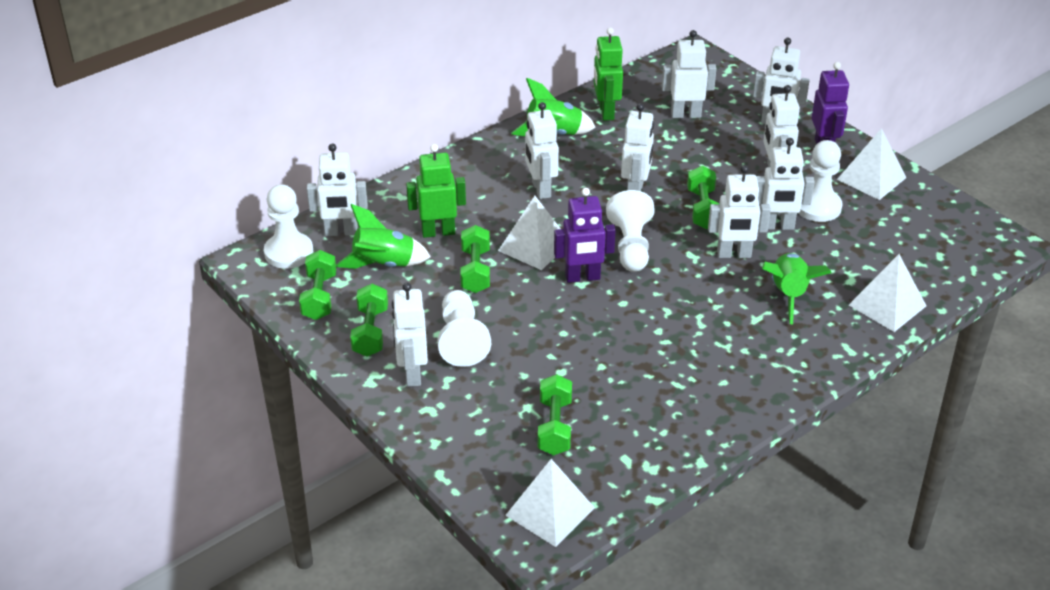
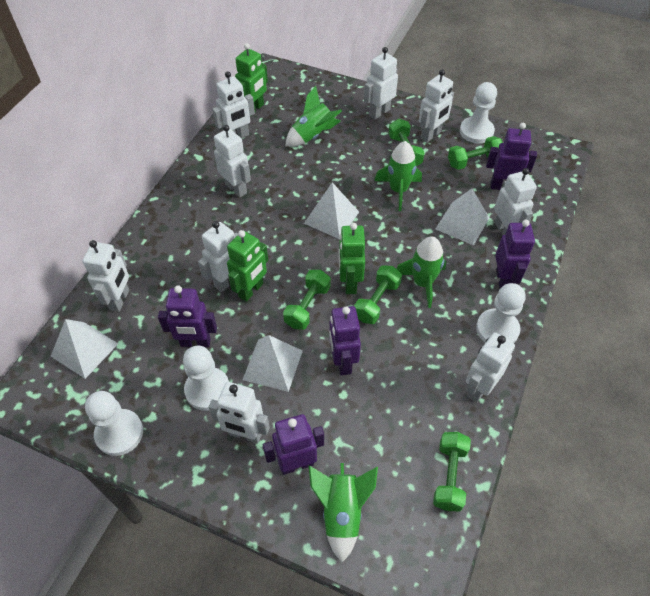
green robot: 2 -> 3
green rocket: 3 -> 4
purple robot: 2 -> 5

